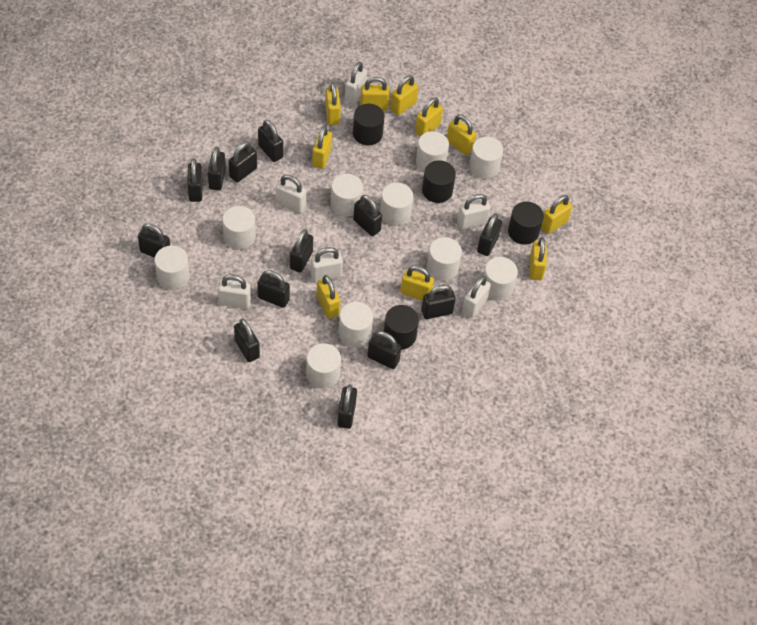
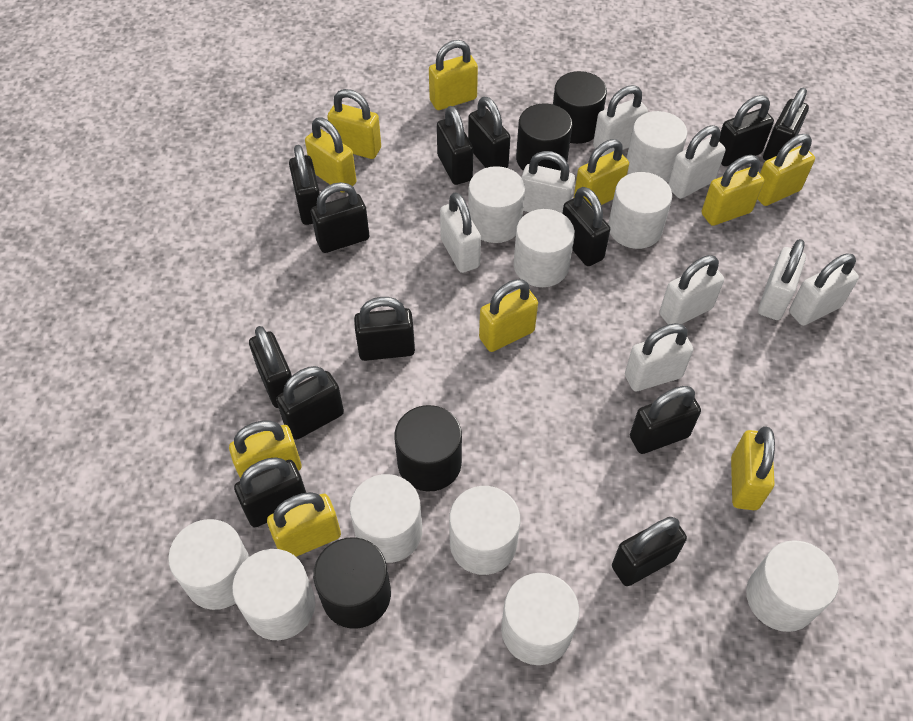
white padlock: 6 -> 8

